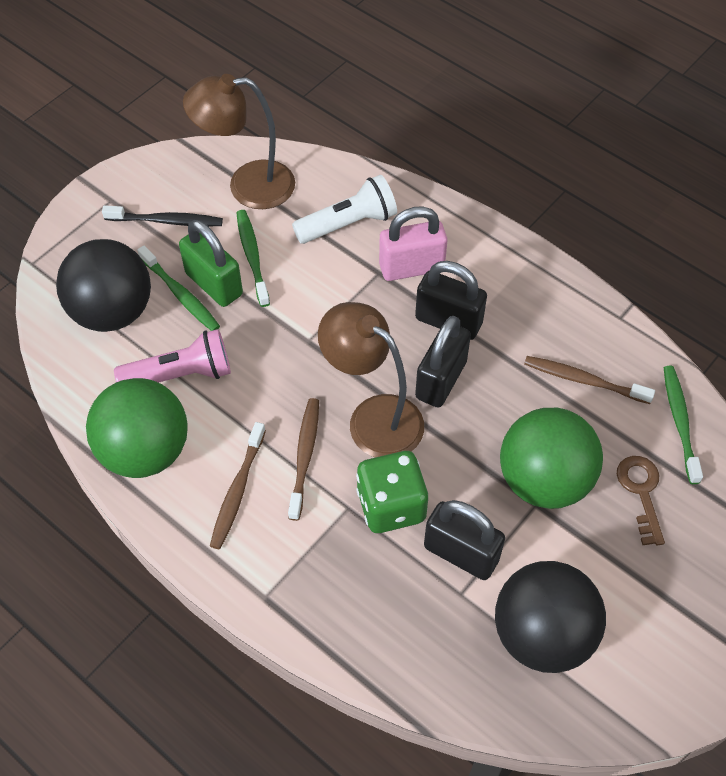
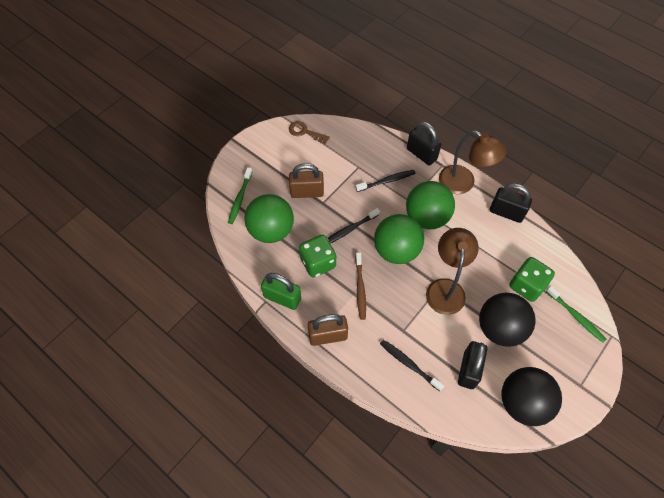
black toothbrush: 1 -> 3
brown padlock: 0 -> 2
brown toothbrush: 3 -> 1
green ball: 2 -> 3
green dice: 1 -> 2
green toothbrush: 3 -> 2
pink flashlight: 1 -> 0
pink padlock: 1 -> 0
white flashlight: 1 -> 0

